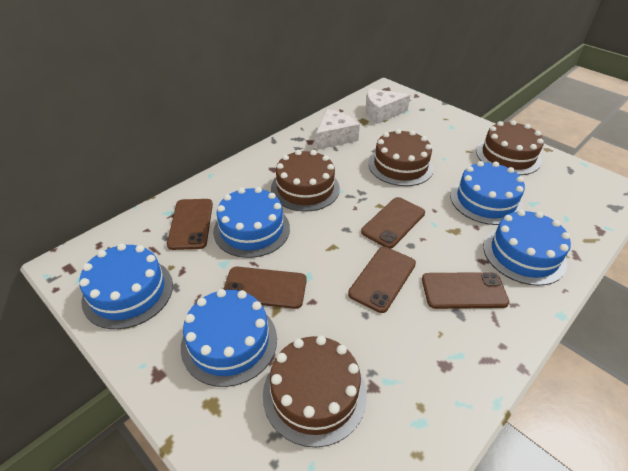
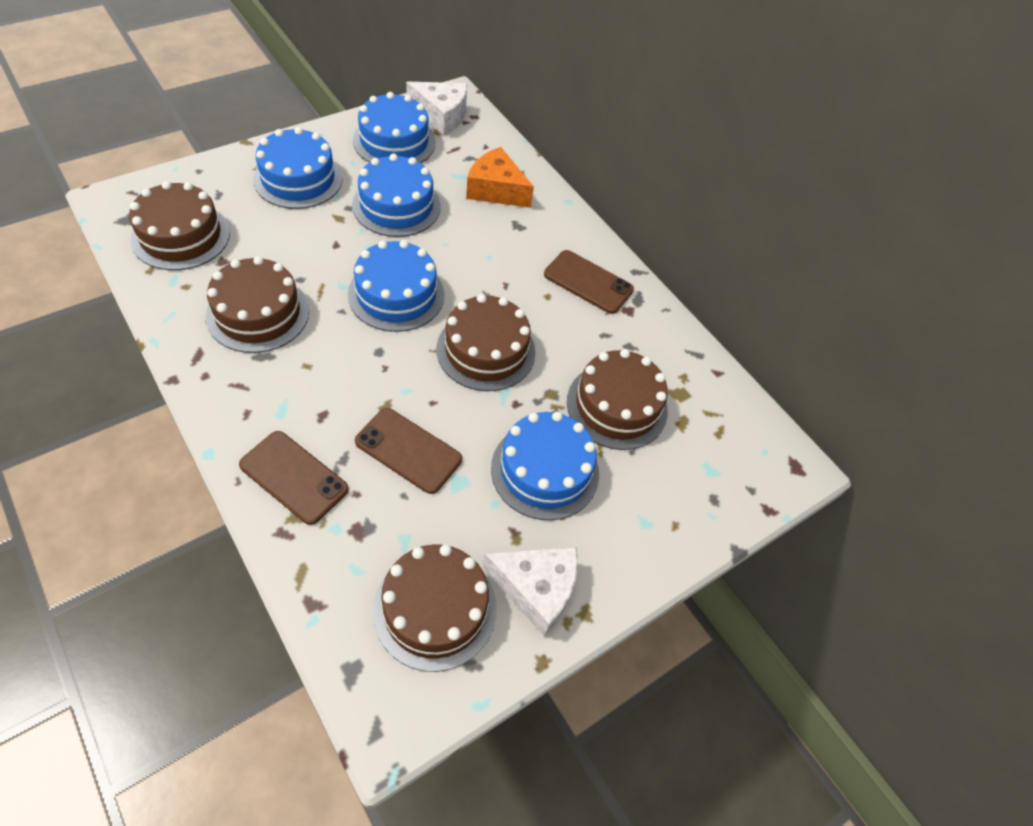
brown cake: 4 -> 5
brown phone: 5 -> 3
orange cheese: 0 -> 1

